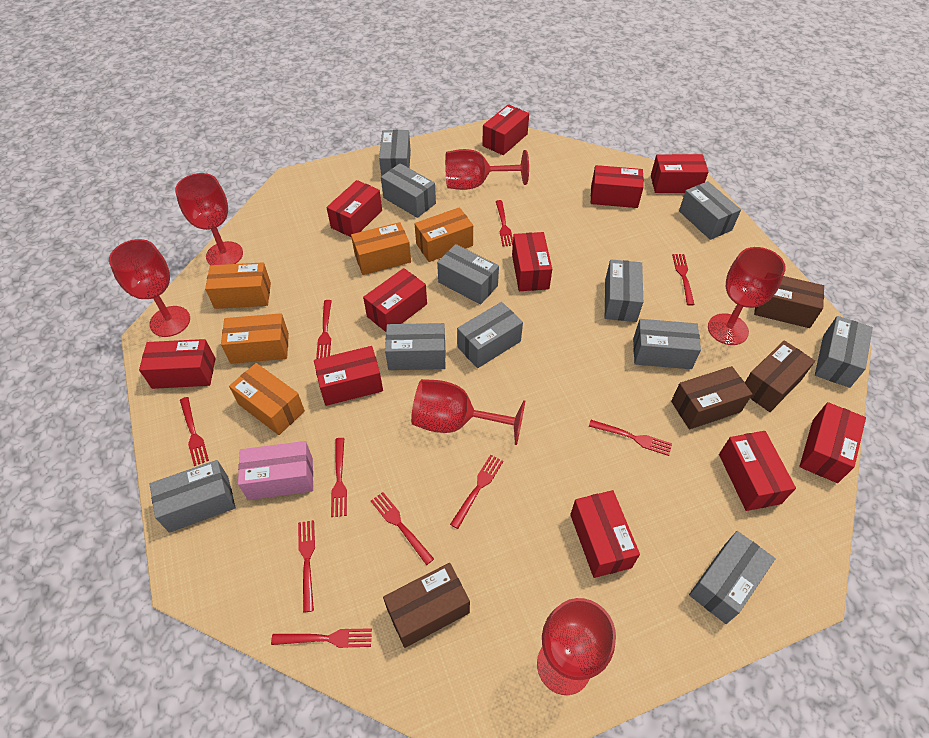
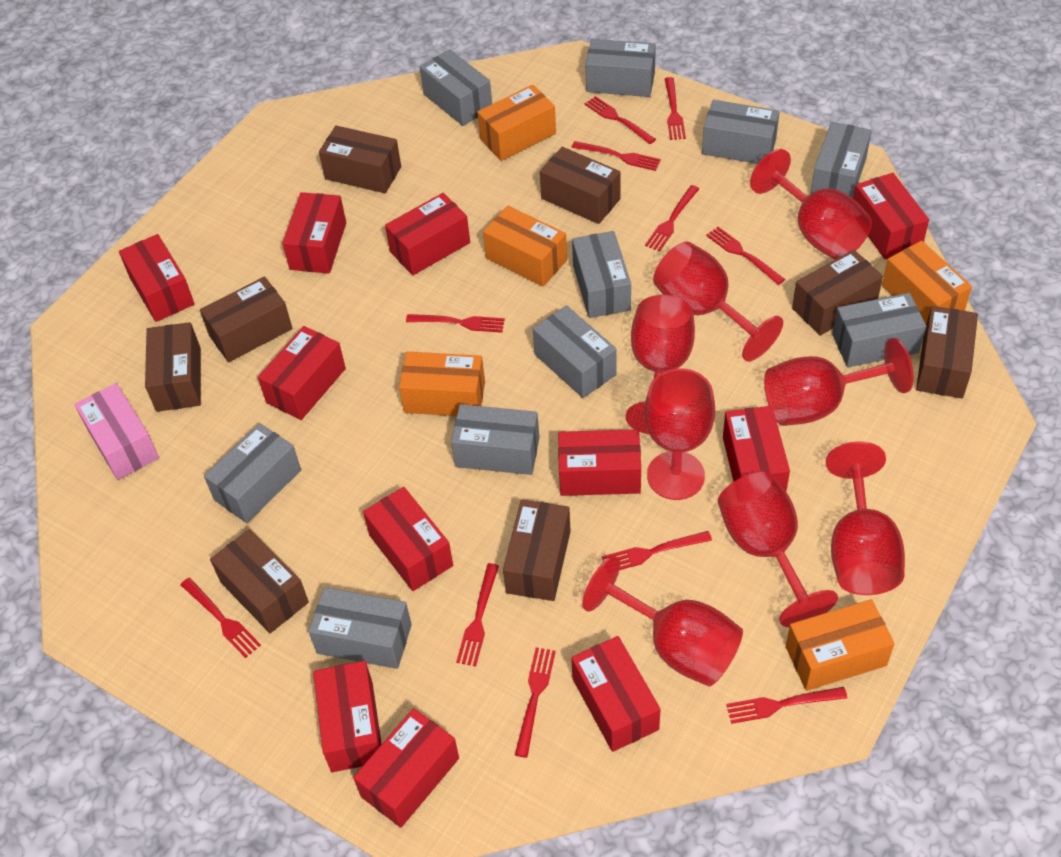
brown box: 4 -> 8
grey box: 11 -> 10
red fork: 10 -> 11
red goblet: 6 -> 8

